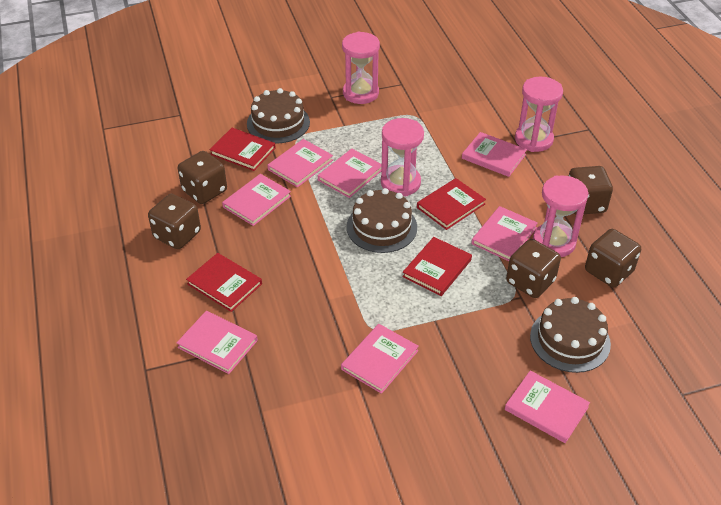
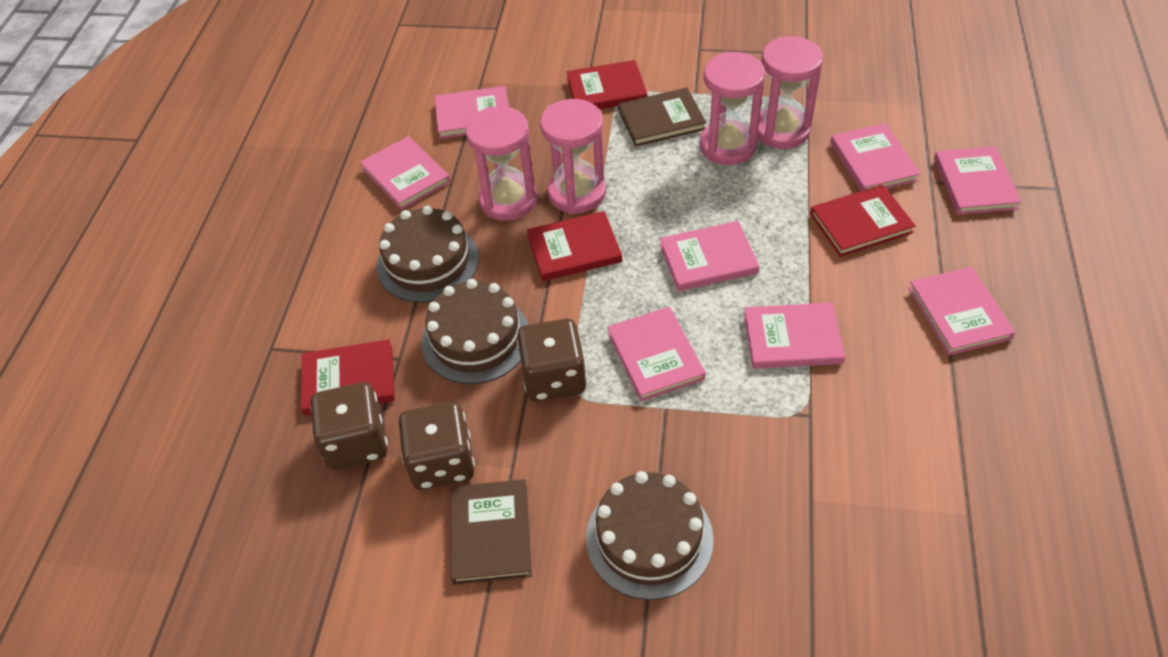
brown book: 0 -> 2
brown dice: 5 -> 3

